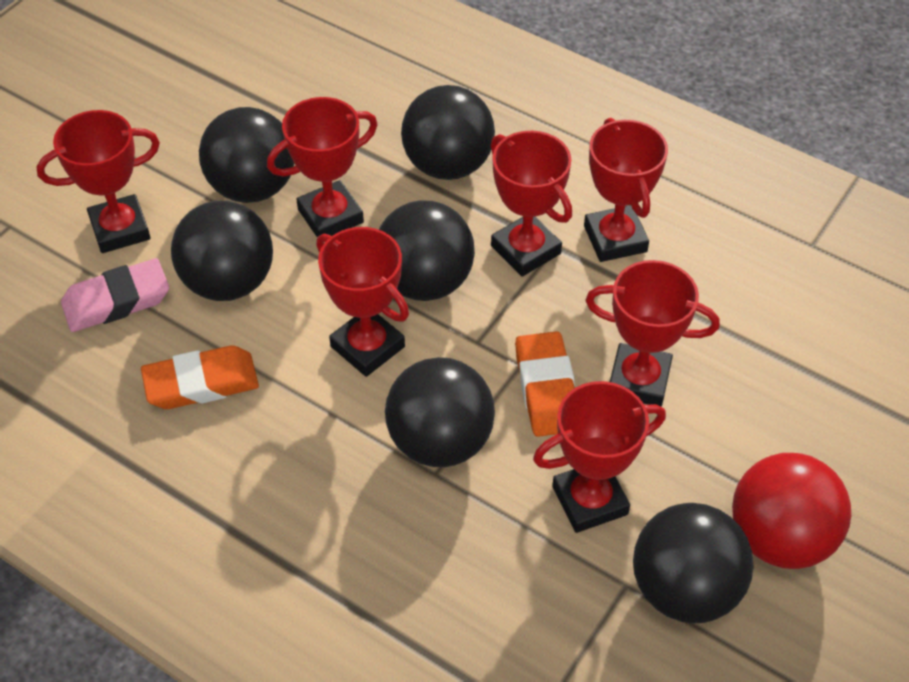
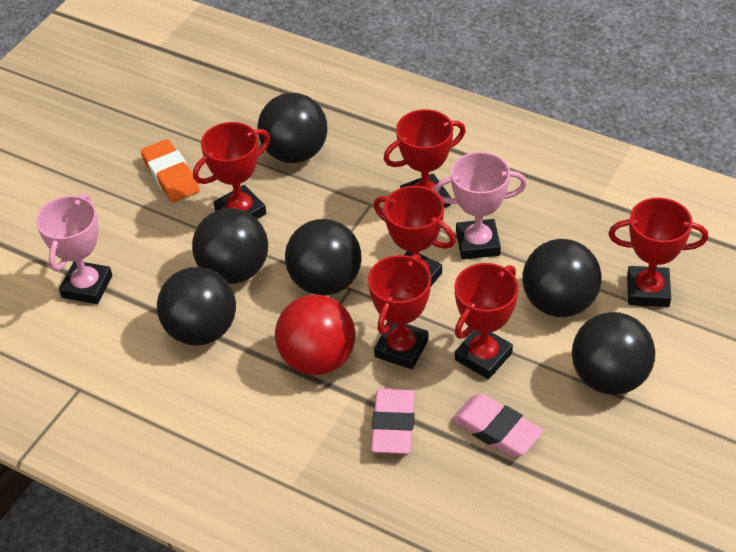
orange eraser: 2 -> 1
pink eraser: 1 -> 2
pink trophy: 0 -> 2
red trophy: 7 -> 6

